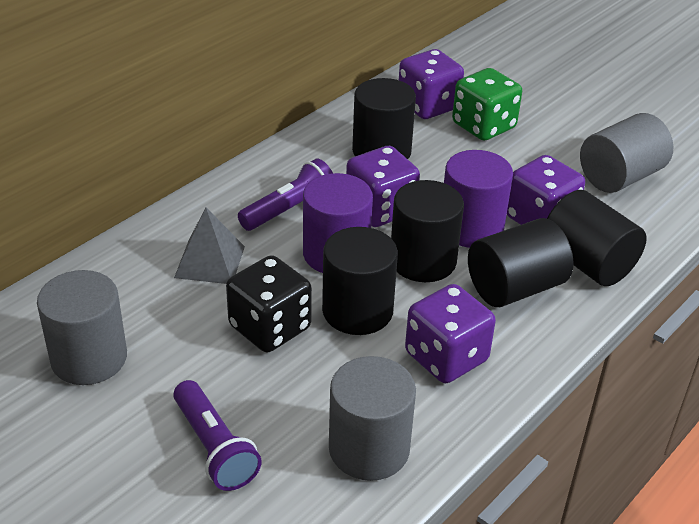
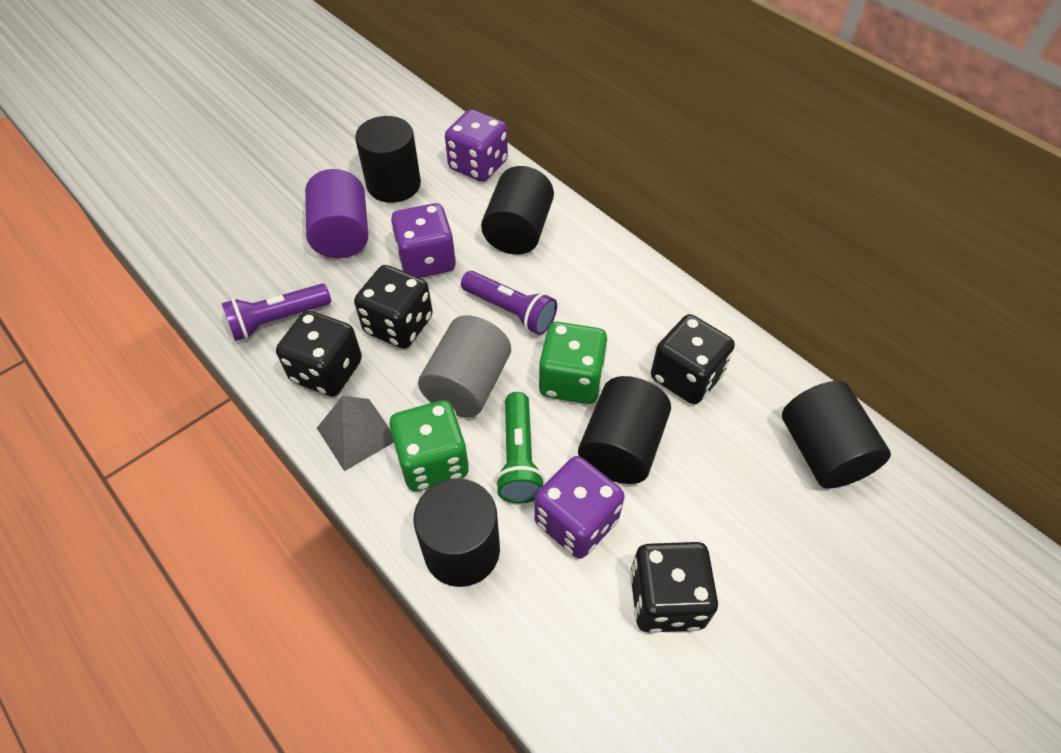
black dice: 1 -> 4
green dice: 1 -> 2
green flashlight: 0 -> 1
grey cylinder: 3 -> 1
purple cylinder: 2 -> 1
purple dice: 4 -> 3

